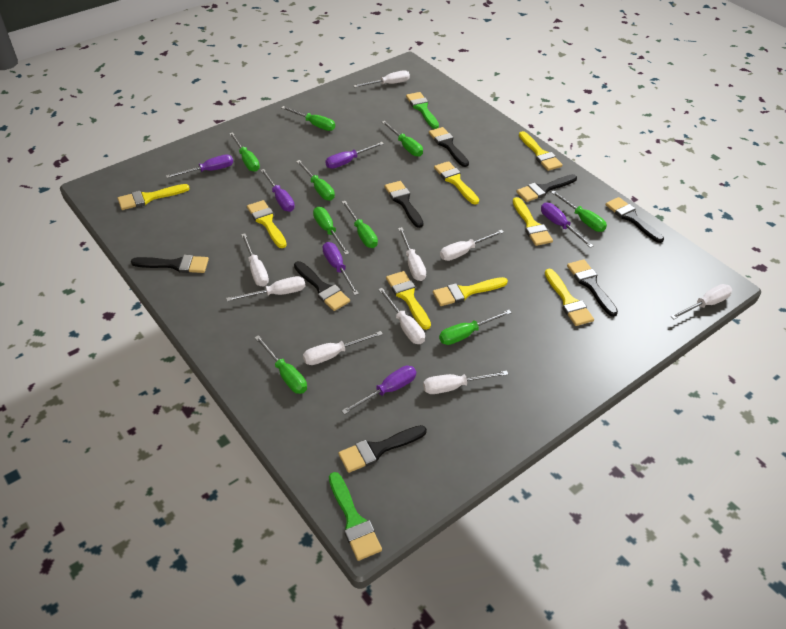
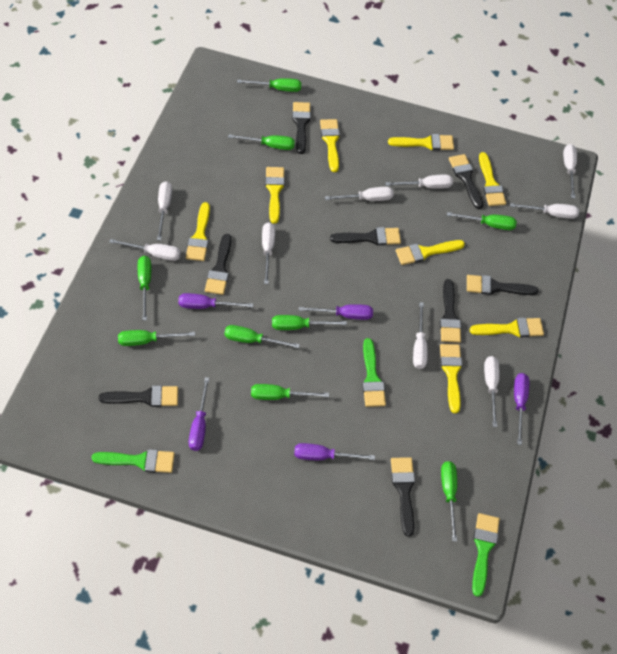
green brush: 2 -> 3
purple screwdriver: 6 -> 5

